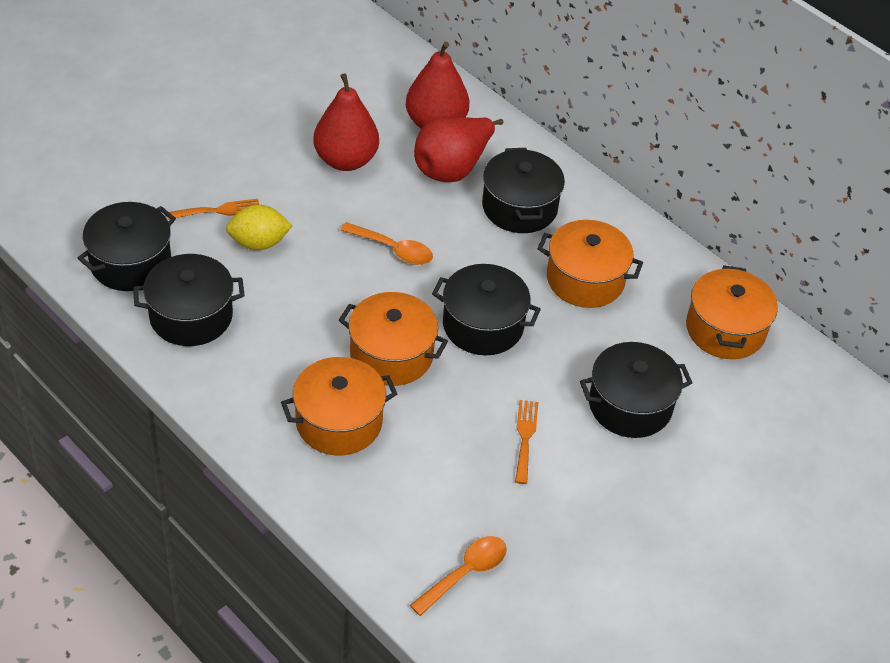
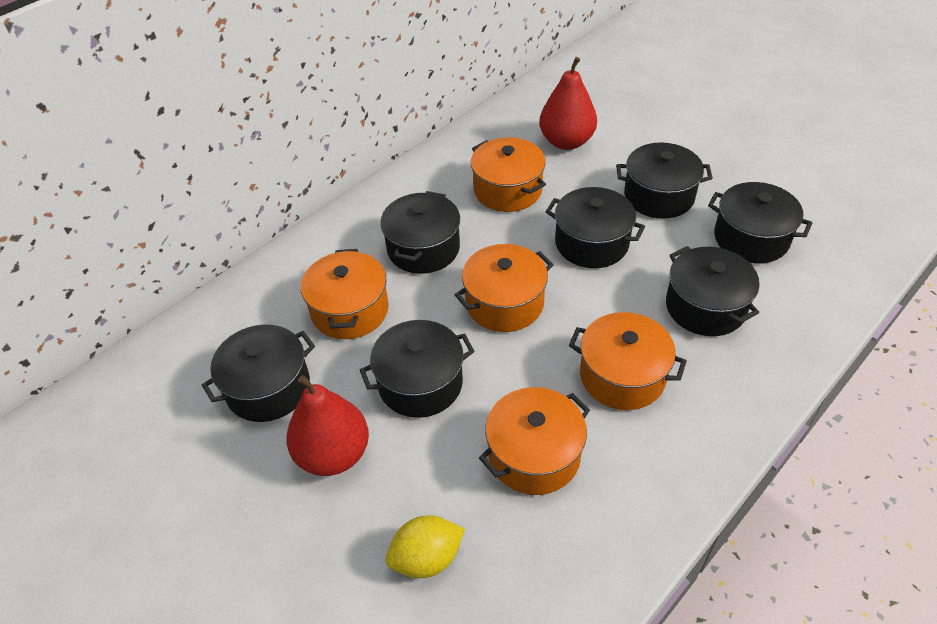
black pot: 5 -> 7
orange fork: 2 -> 0
orange pot: 4 -> 5
orange spoon: 2 -> 0
red pear: 3 -> 2

